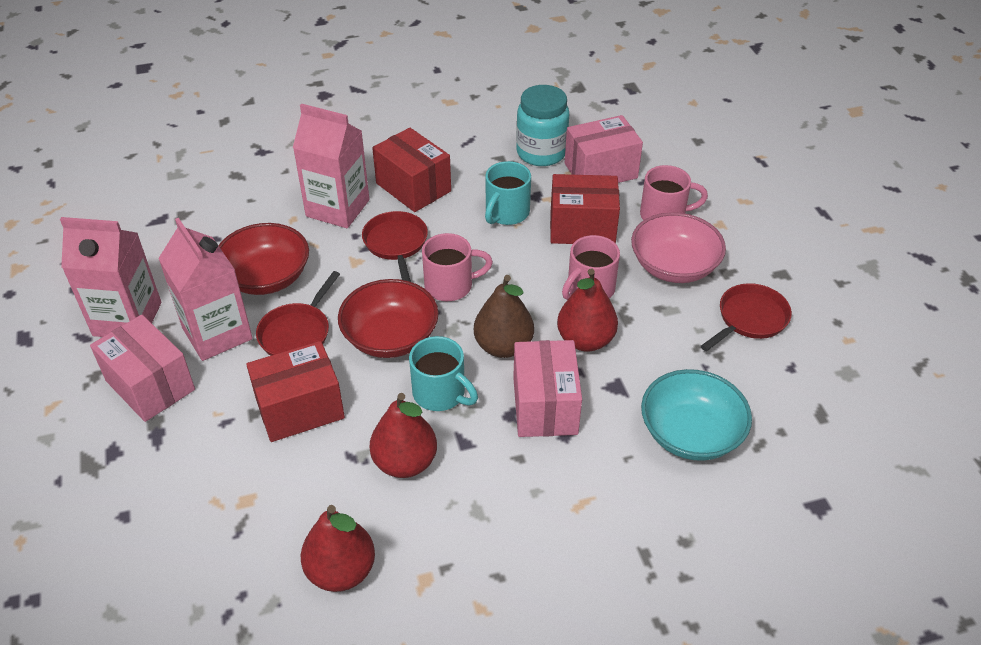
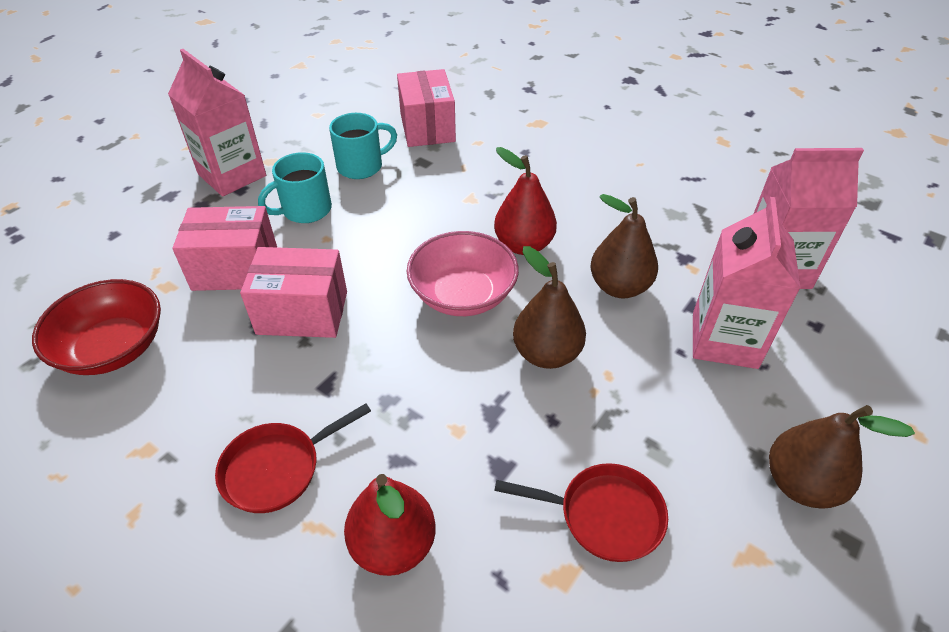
brown pear: 1 -> 3
pink mug: 3 -> 0
red bowl: 2 -> 1
red box: 3 -> 0
red pan: 3 -> 2
red pear: 3 -> 2
turquoise bowl: 1 -> 0
turquoise jar: 1 -> 0

